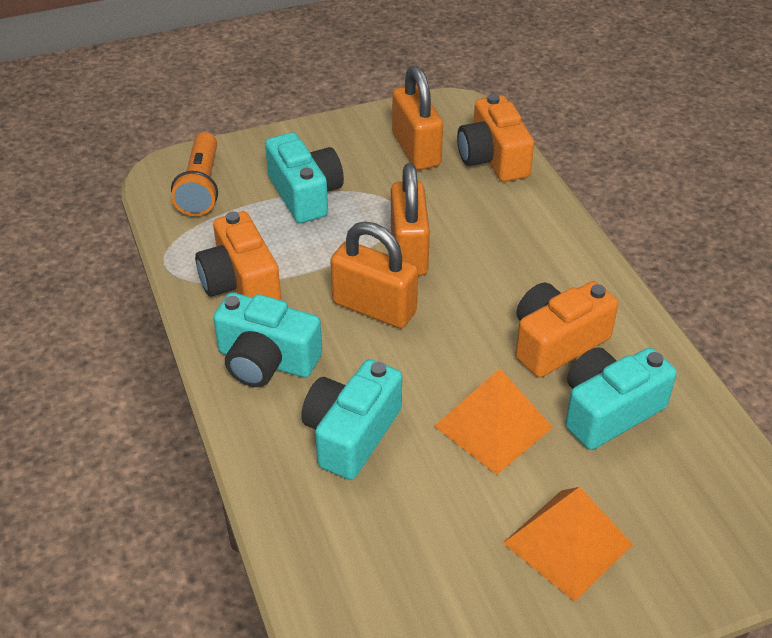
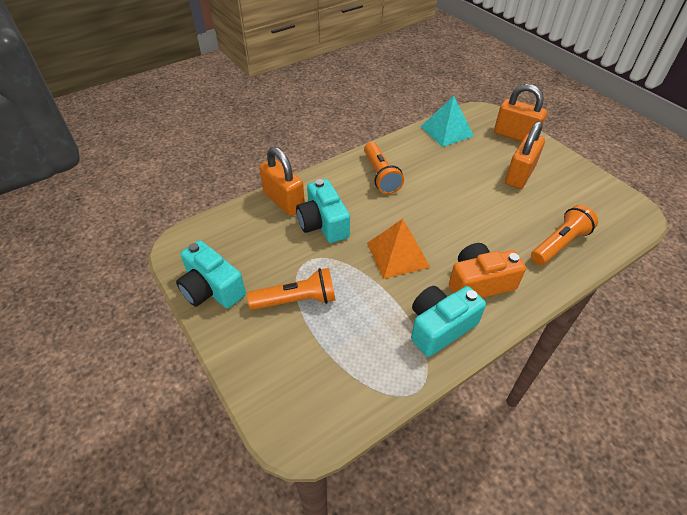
orange camera: 3 -> 1
orange flashlight: 1 -> 3
orange pyramid: 2 -> 1
turquoise camera: 4 -> 3
turquoise pyramid: 0 -> 1

